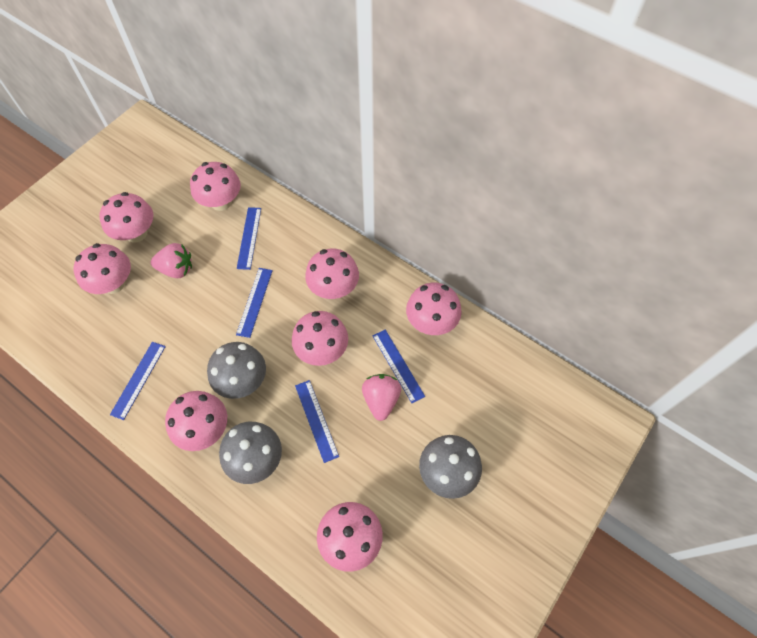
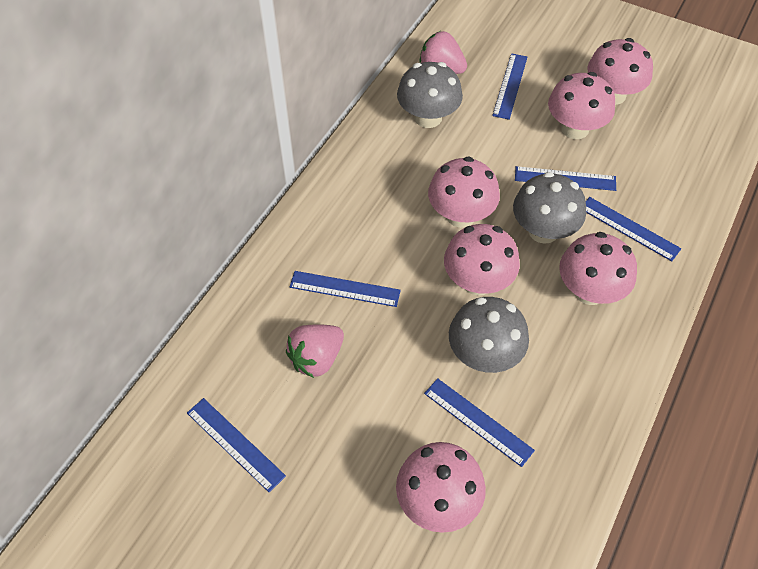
blue ruler: 5 -> 6
pink mushroom: 8 -> 6

